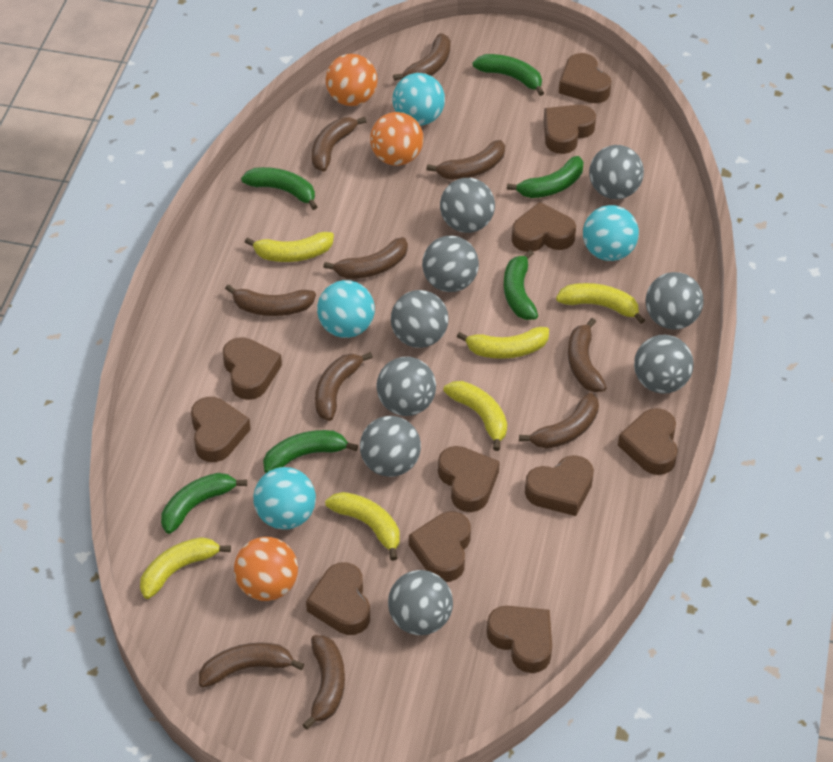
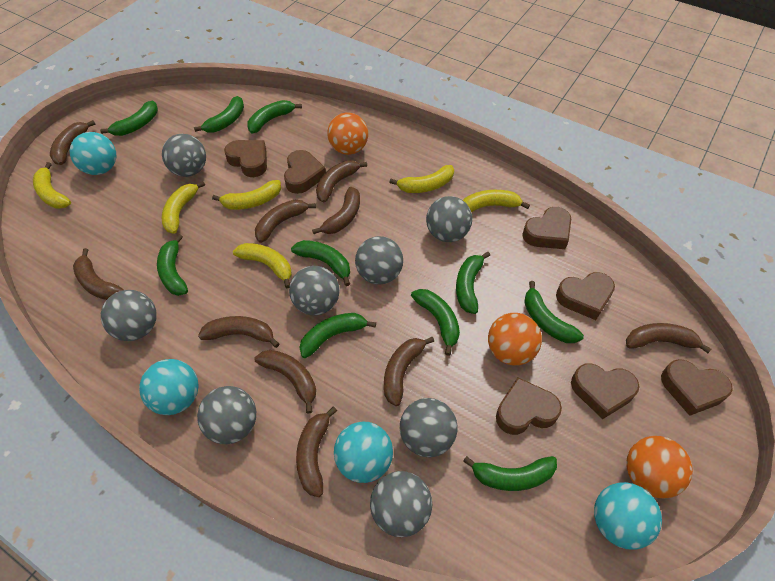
brown heart: 11 -> 7
green banana: 6 -> 10
grey ball: 9 -> 8

